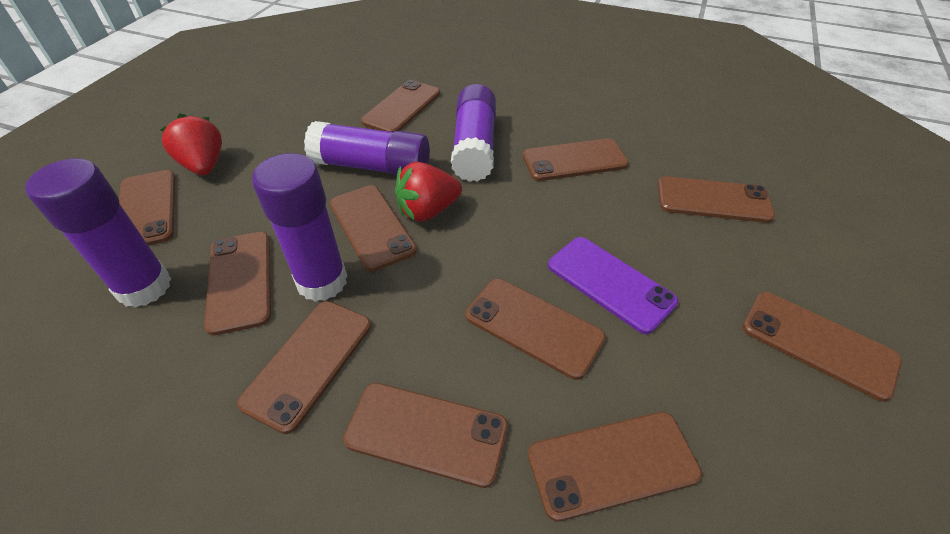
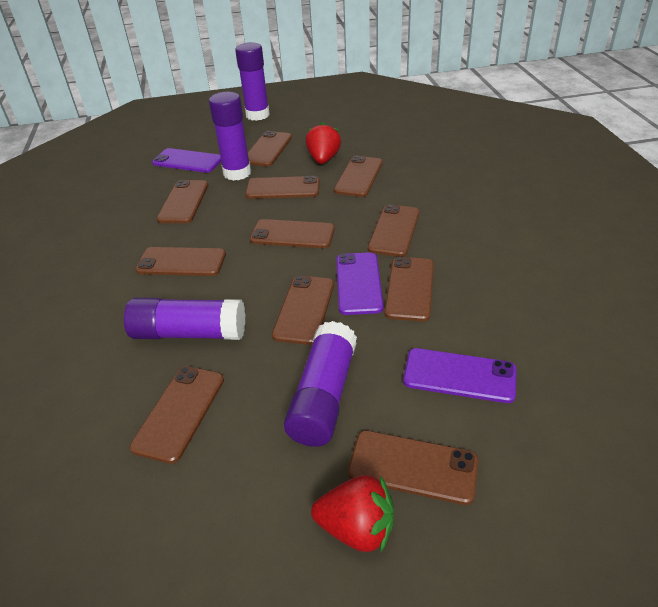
purple phone: 1 -> 3

